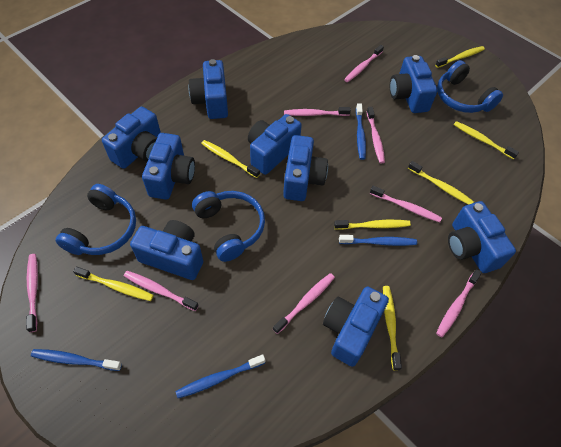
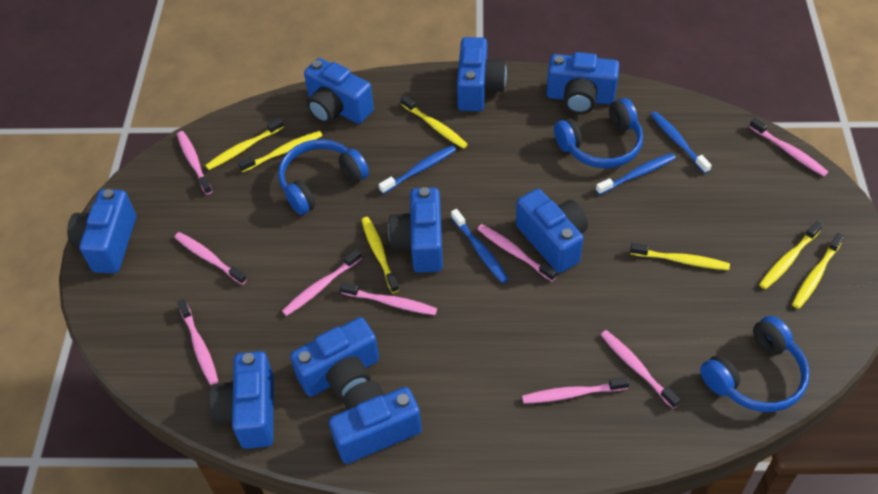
pink toothbrush: 8 -> 9

